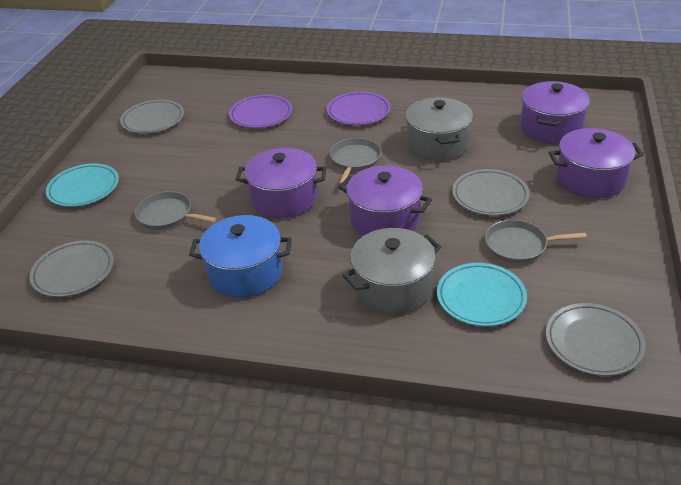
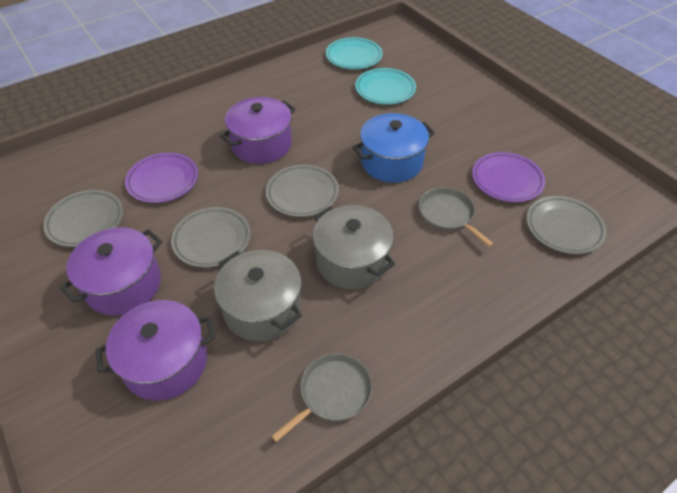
grey pan: 3 -> 2
purple pot: 4 -> 3

